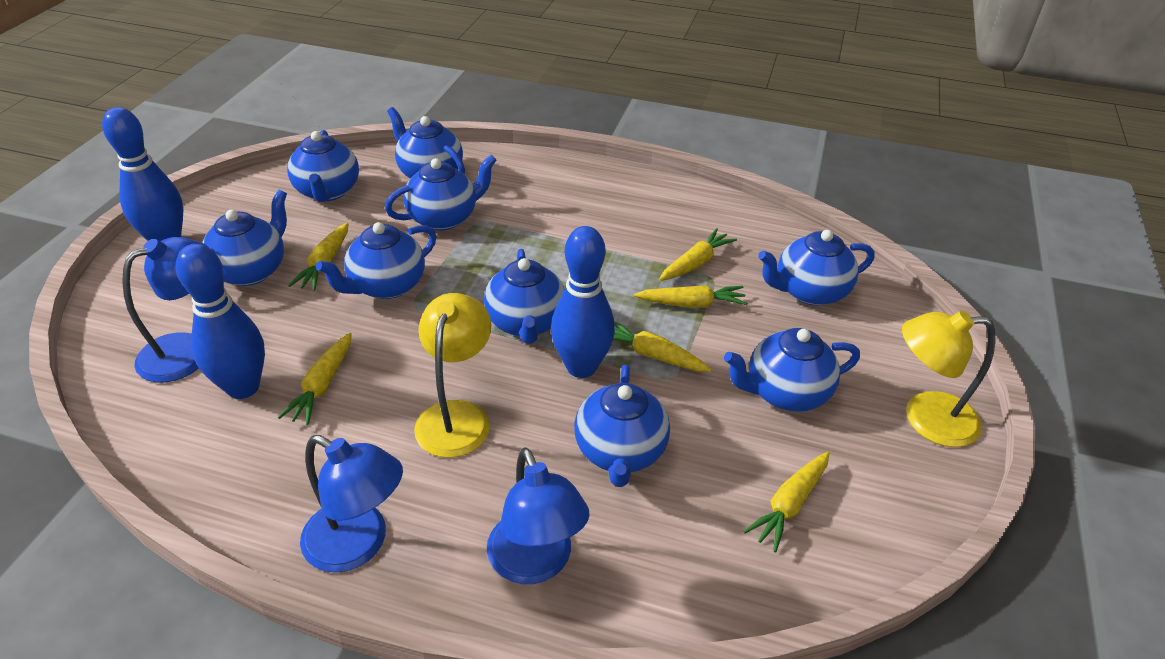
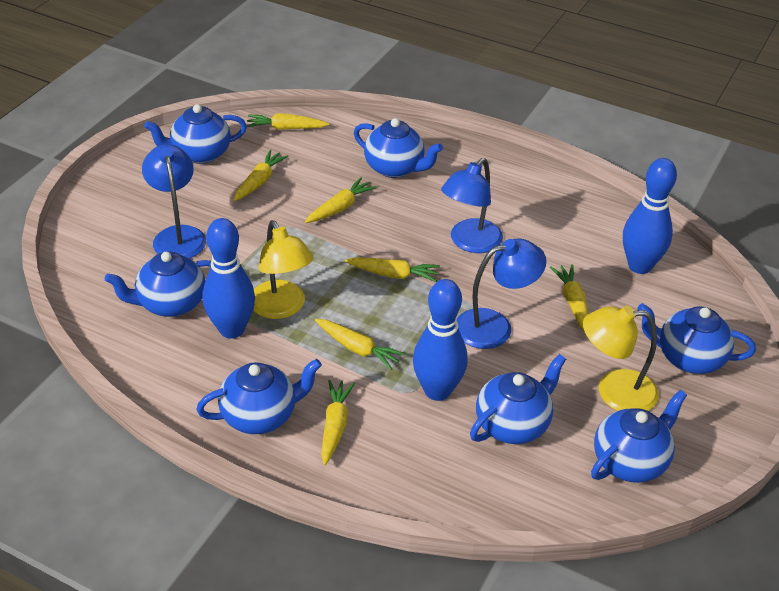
blue teapot: 9 -> 7
yellow carrot: 6 -> 7

